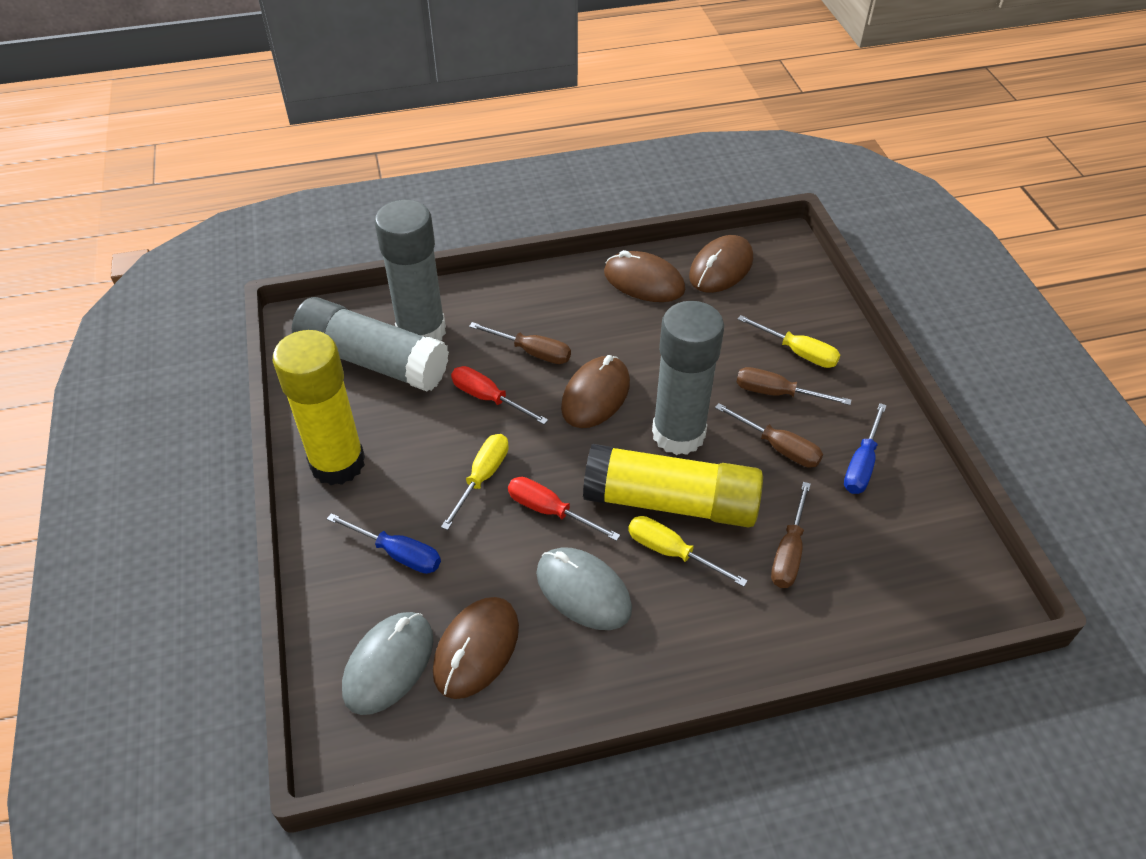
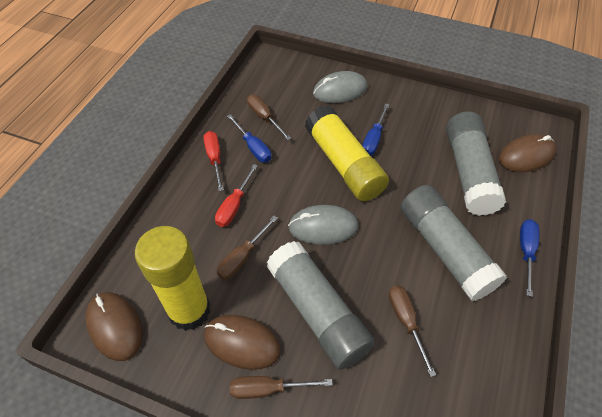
blue screwdriver: 2 -> 3
brown mouse: 4 -> 3
yellow screwdriver: 3 -> 0

